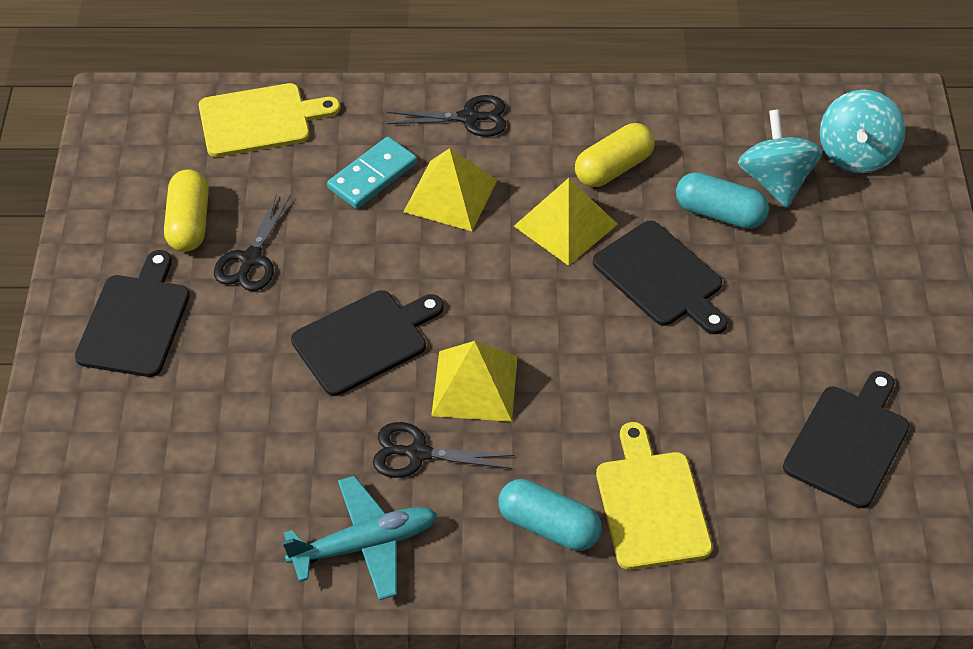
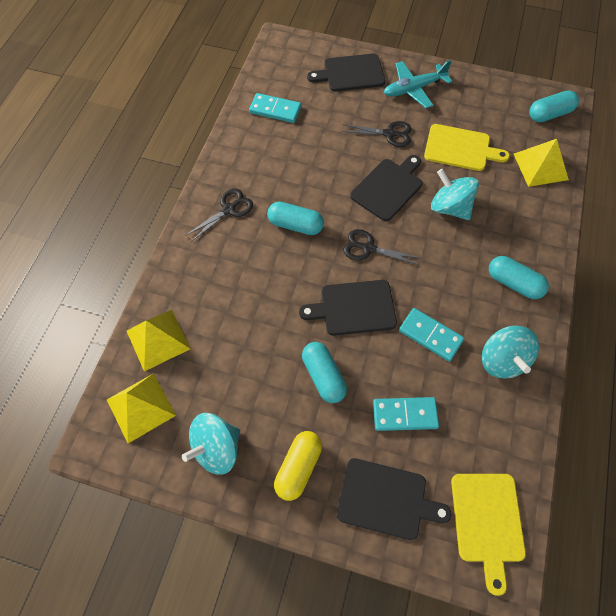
turquoise capsule: 2 -> 4
turquoise domino: 1 -> 3
turquoise spinning top: 2 -> 3
yellow capsule: 2 -> 1

